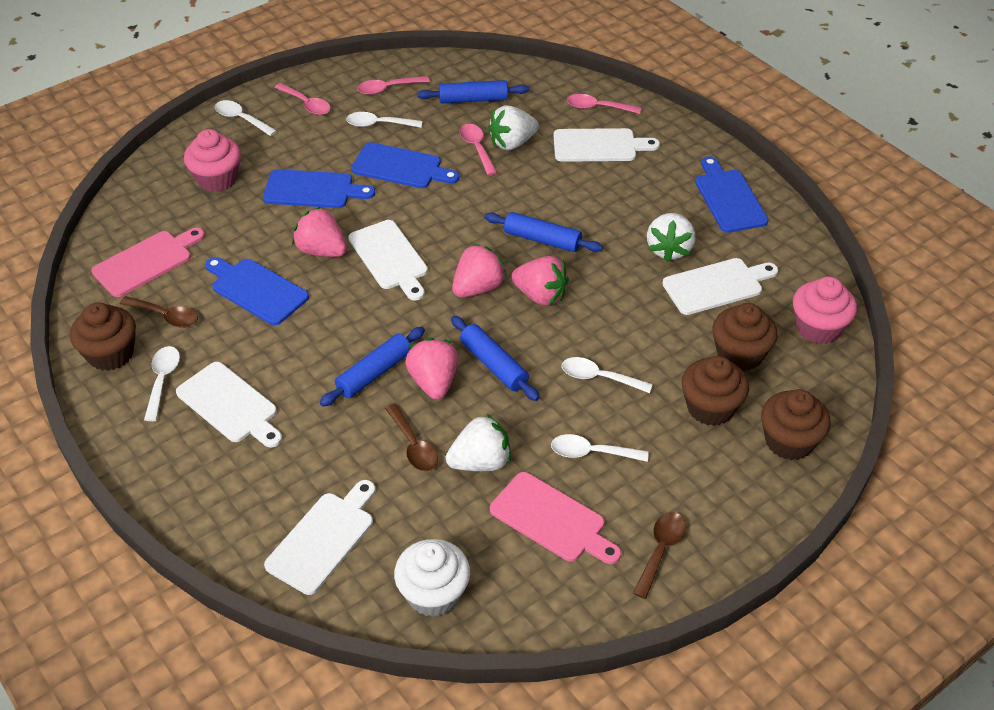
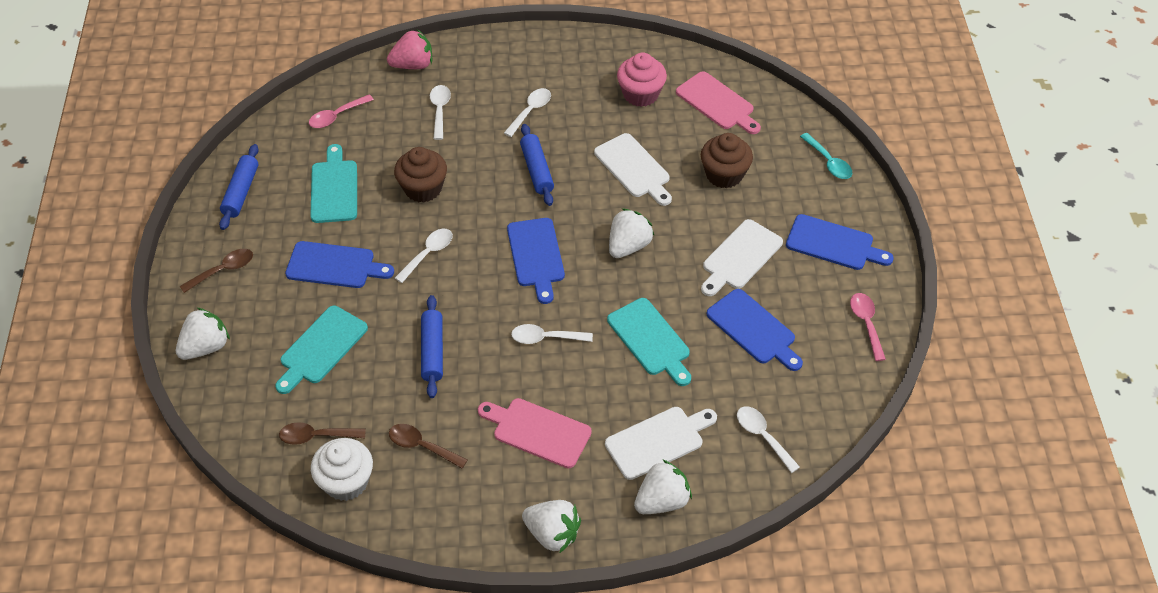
blue rolling pin: 4 -> 3
brown cupcake: 4 -> 2
pink cupcake: 2 -> 1
pink spoon: 4 -> 2
pink strawberry: 4 -> 1
turquoise cutting board: 0 -> 3
turquoise spoon: 0 -> 1
white cutting board: 5 -> 3
white strawberry: 3 -> 4

